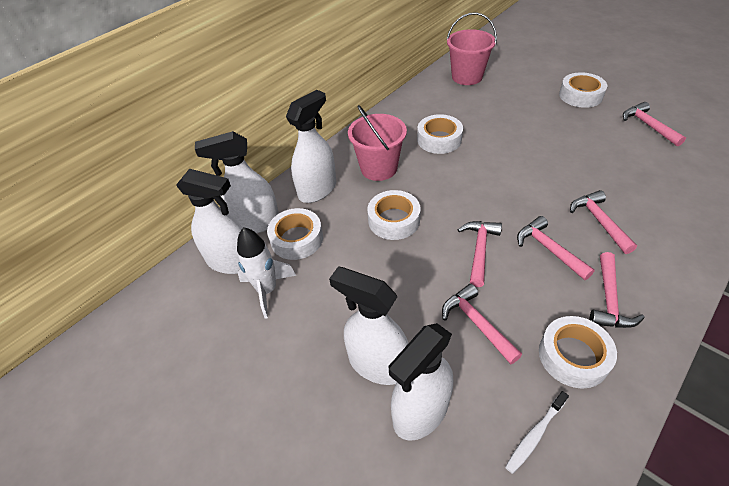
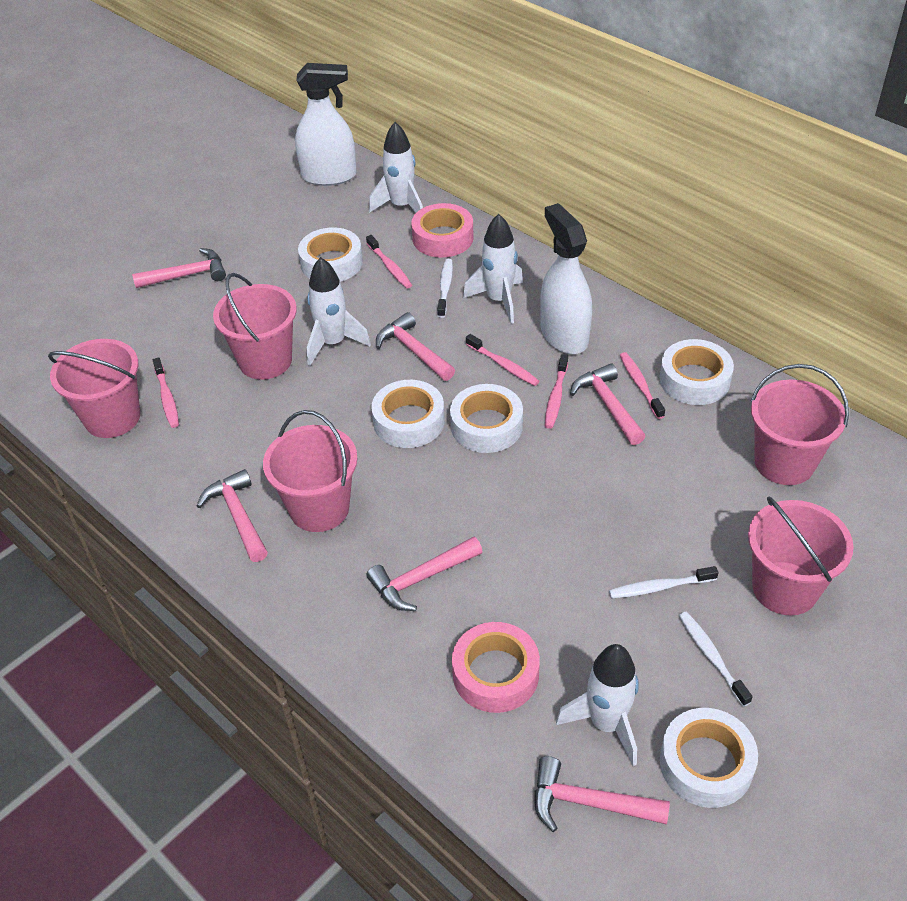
pink bucket: 2 -> 5
pink tape: 0 -> 2
pink toothbrush: 0 -> 5
white rocket: 1 -> 4
white spray bottle: 5 -> 2
white toothbrush: 1 -> 3

